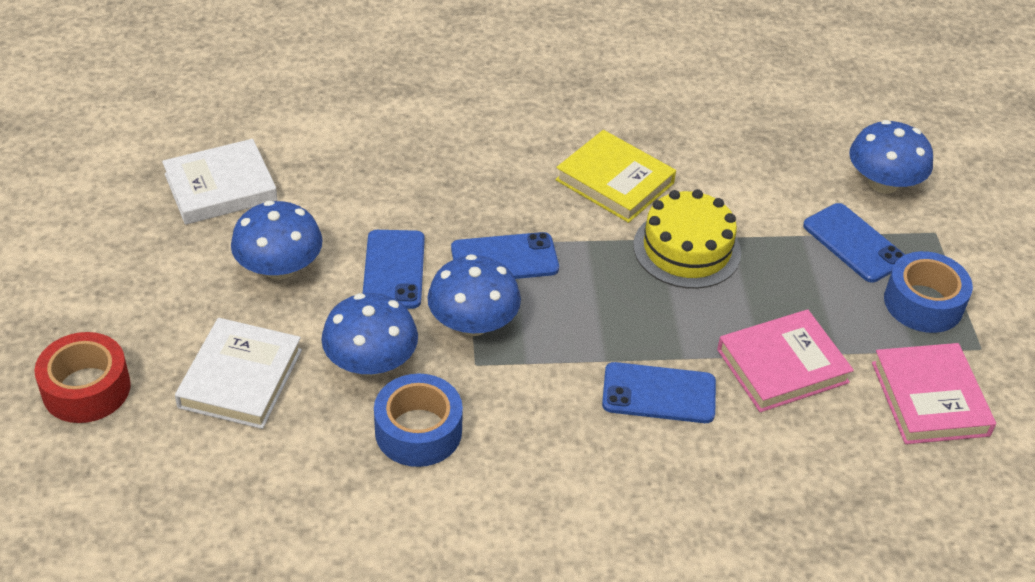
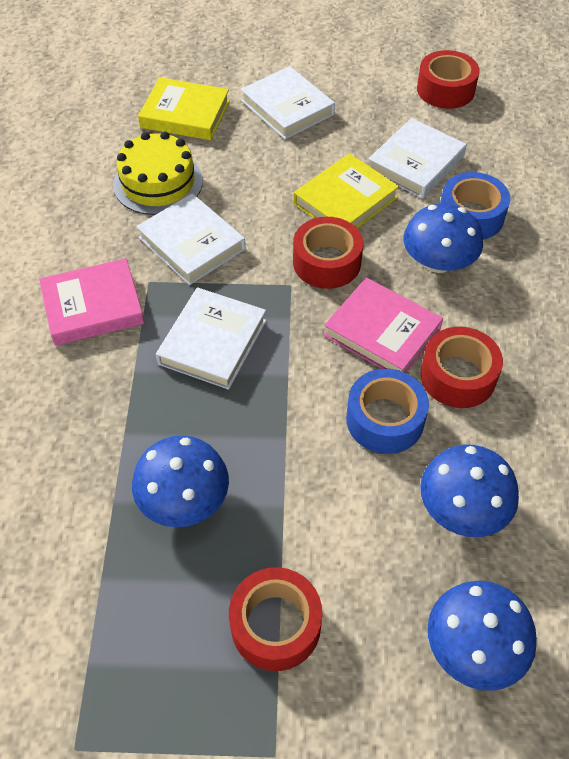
blue phone: 4 -> 0
red tape: 1 -> 4
white book: 2 -> 4
yellow book: 1 -> 2

